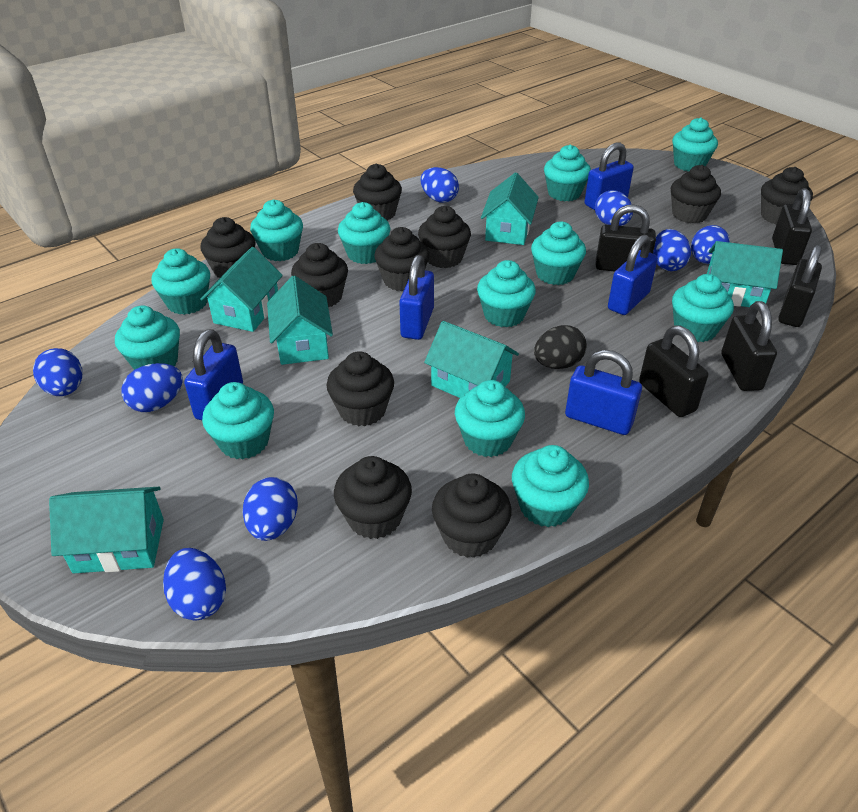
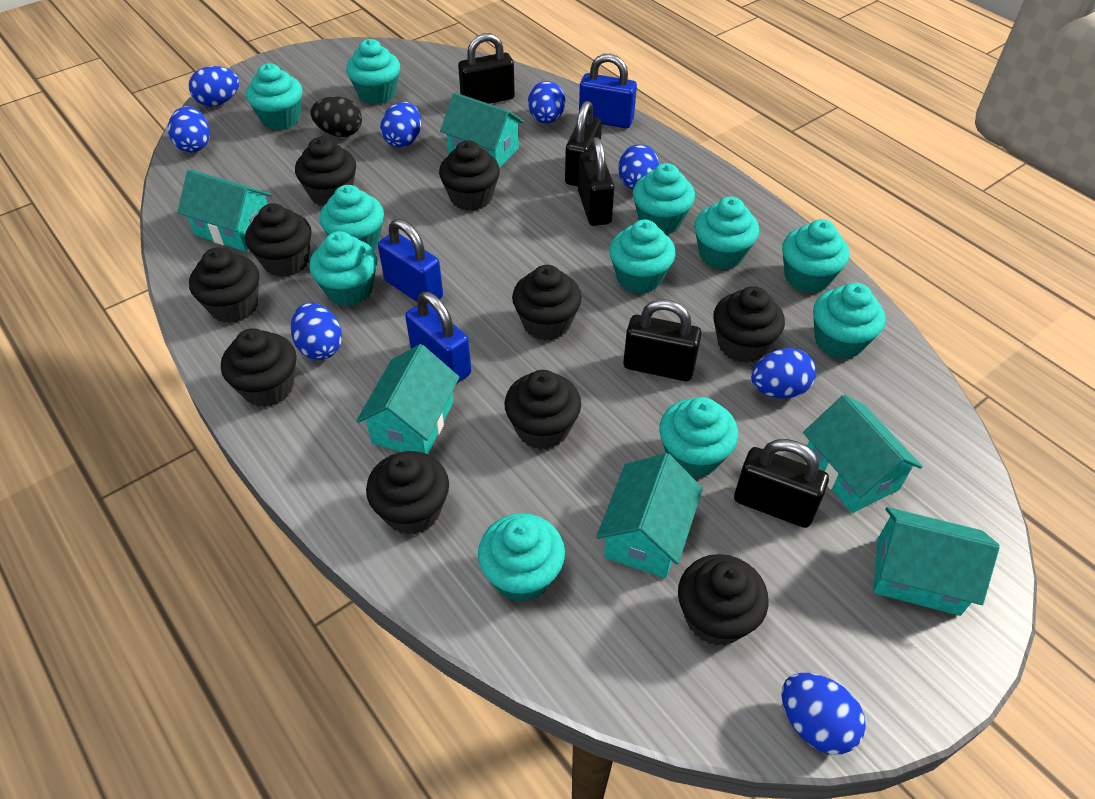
blue padlock: 5 -> 3
turquoise cupcake: 12 -> 11

